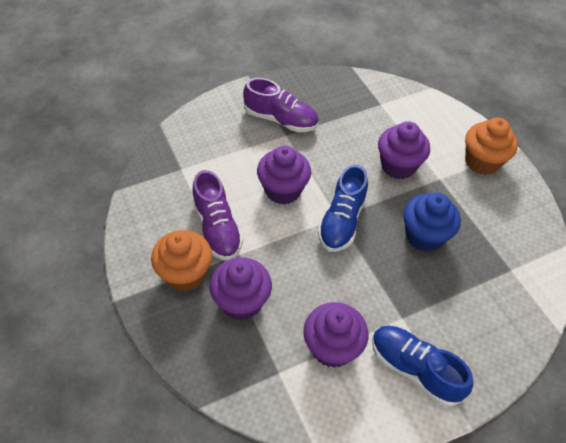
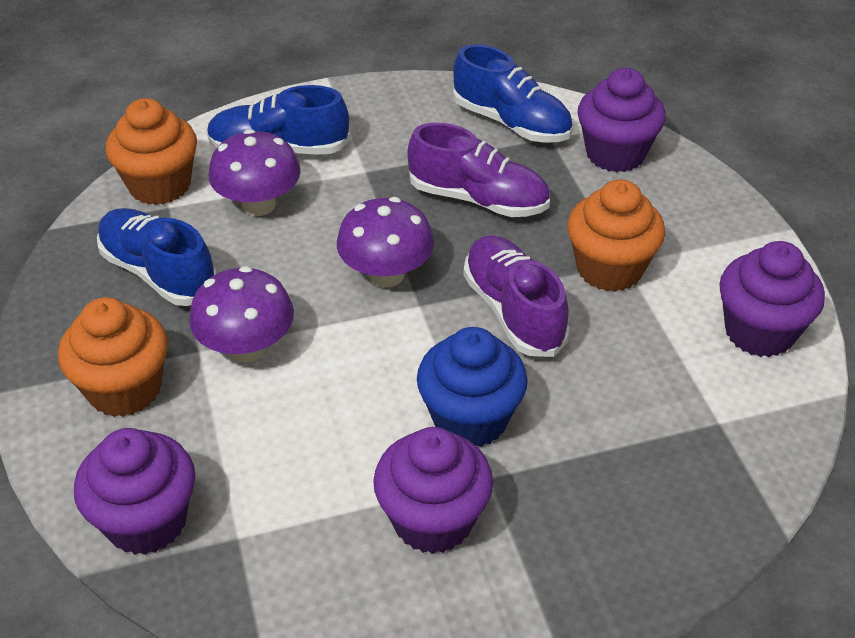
blue shoe: 2 -> 3
orange cupcake: 2 -> 3
purple mushroom: 0 -> 3

